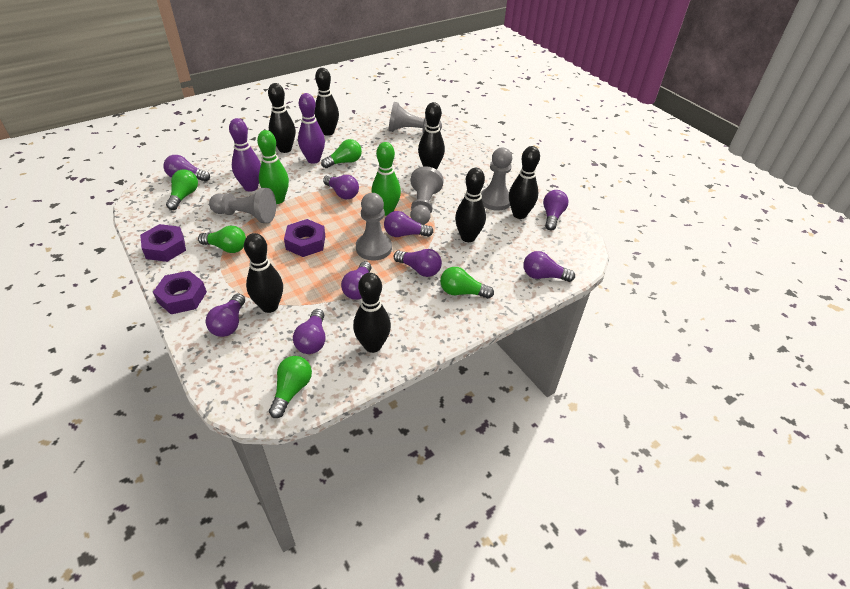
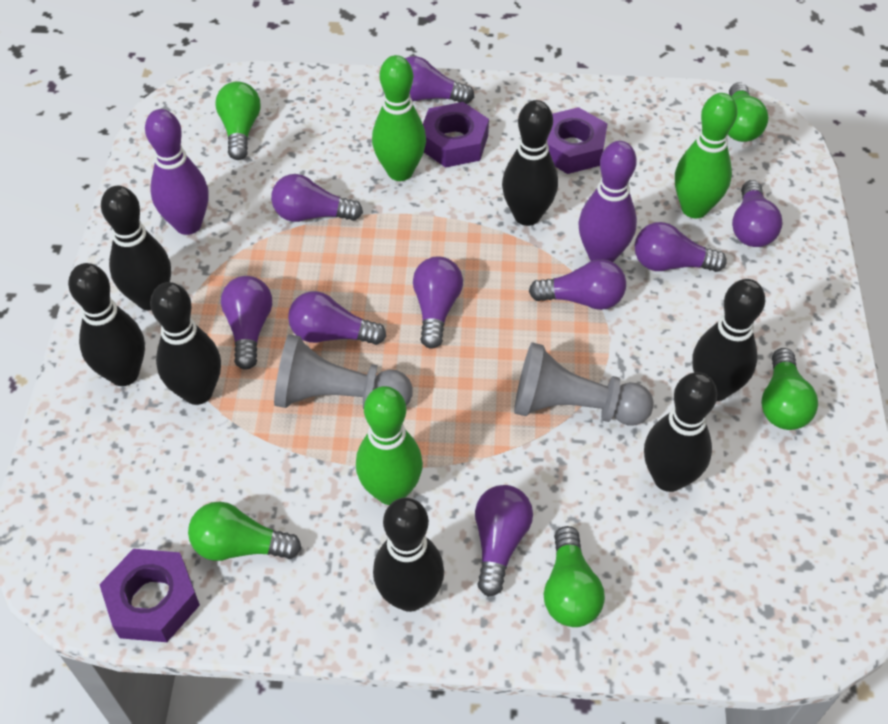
green bowling pin: 2 -> 3
grey pawn: 5 -> 2

